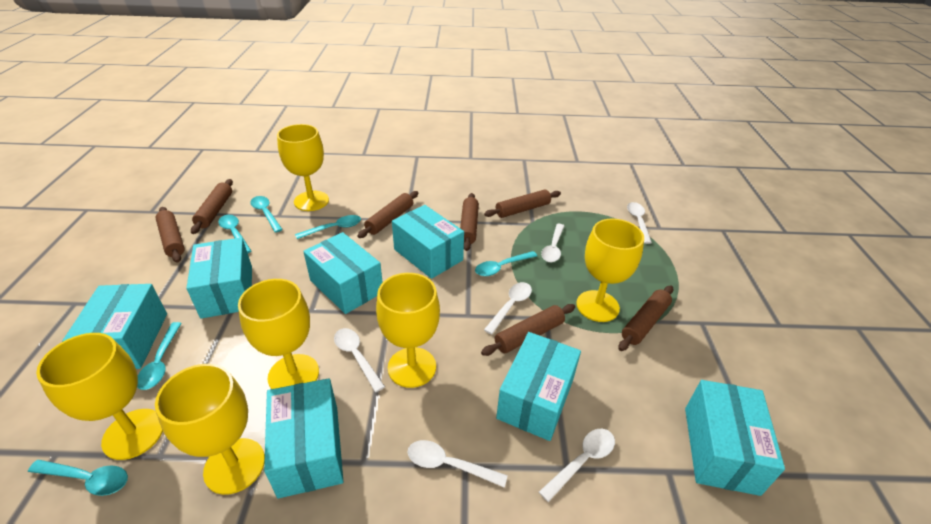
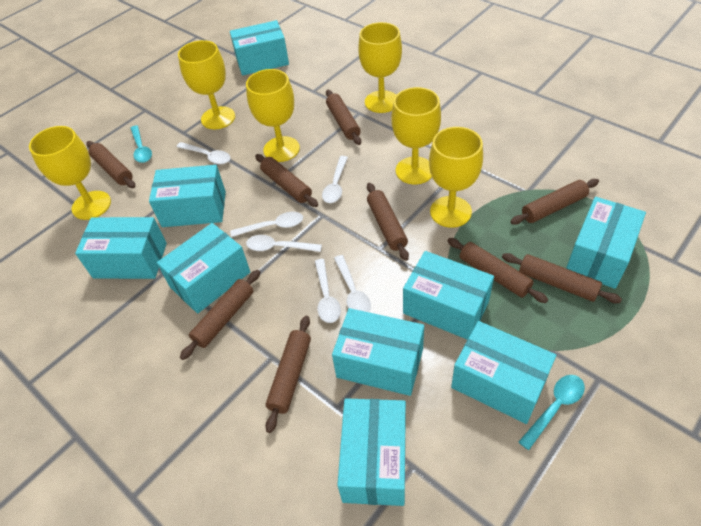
brown rolling pin: 7 -> 9
turquoise box: 7 -> 9
turquoise spoon: 6 -> 2

